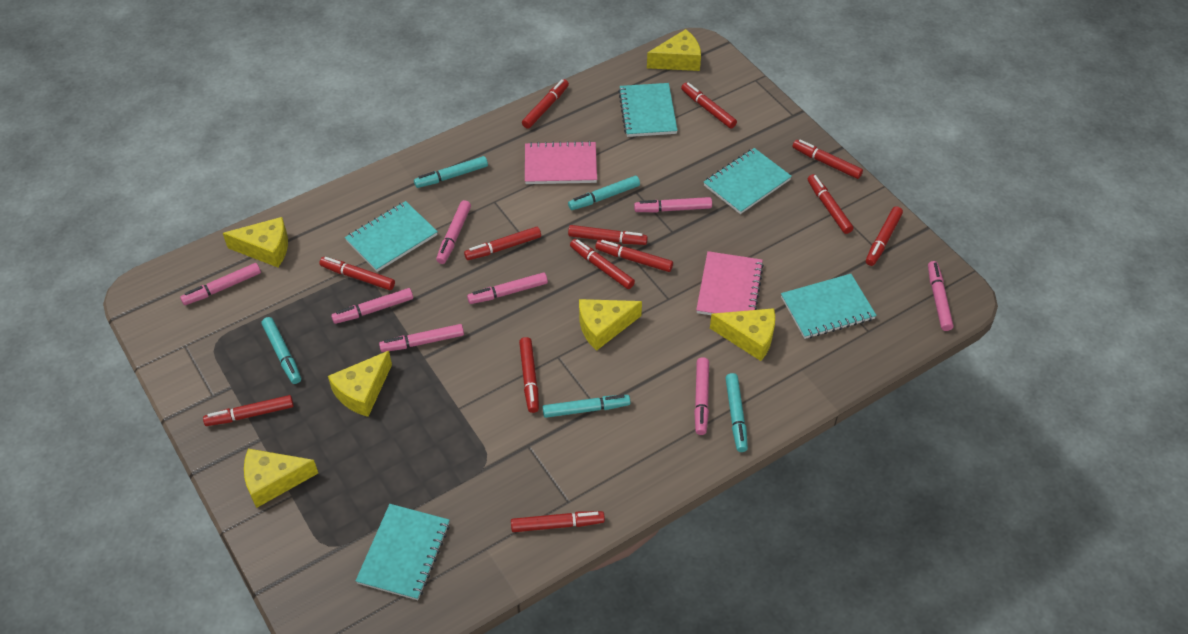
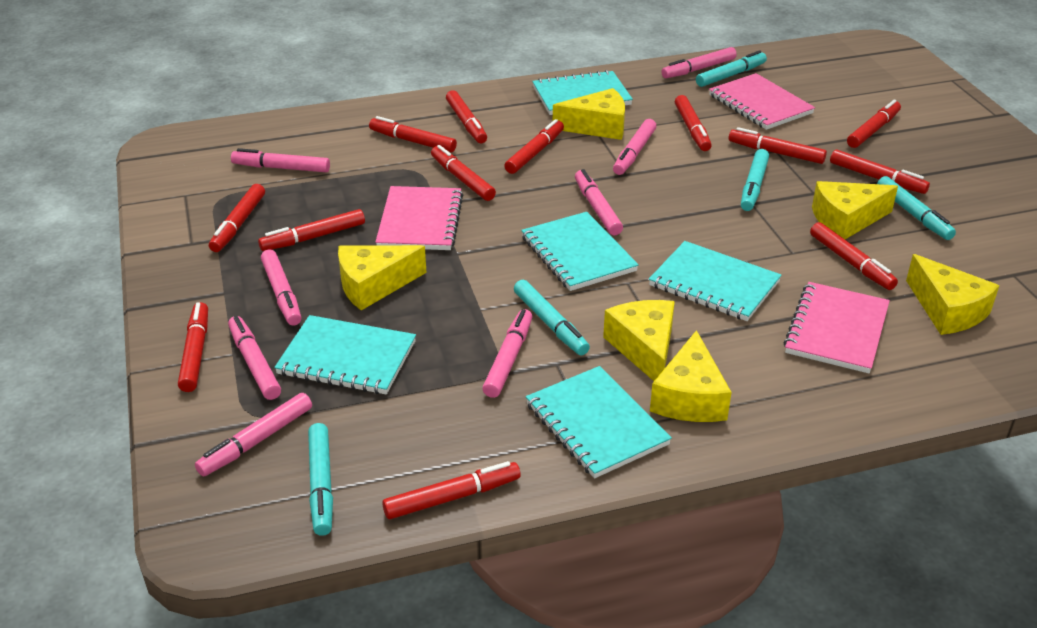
pink notebook: 2 -> 3

